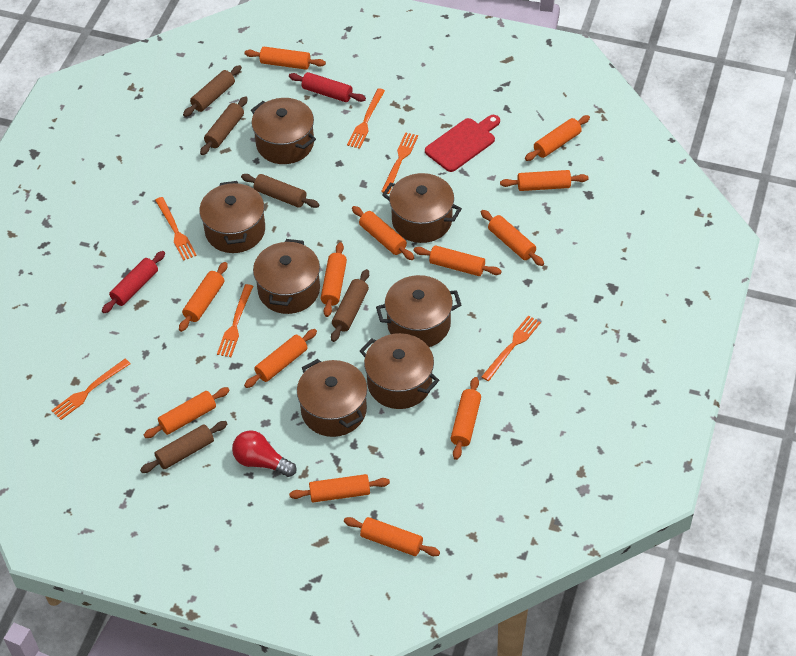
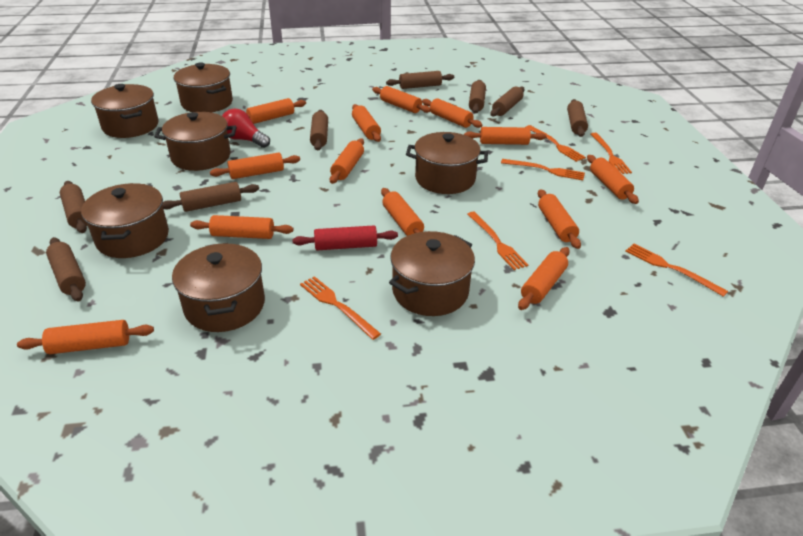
brown rolling pin: 5 -> 8
red cutting board: 1 -> 0
red rolling pin: 2 -> 1

